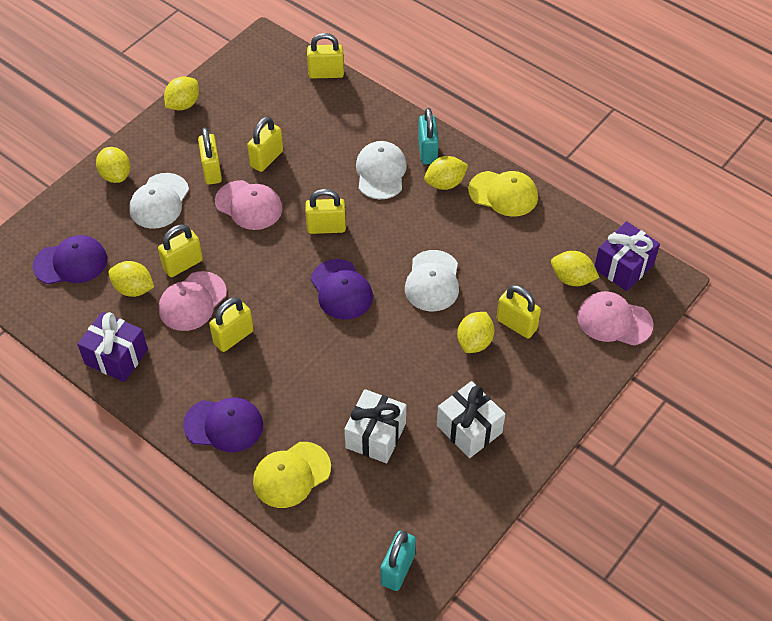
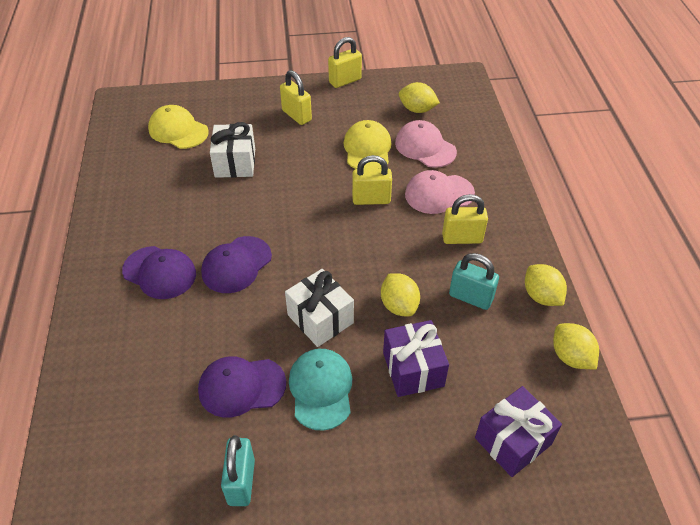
pink cap: 3 -> 2
turquoise cap: 0 -> 1
white cap: 3 -> 0
yellow lemon: 6 -> 4
yellow padlock: 7 -> 4

